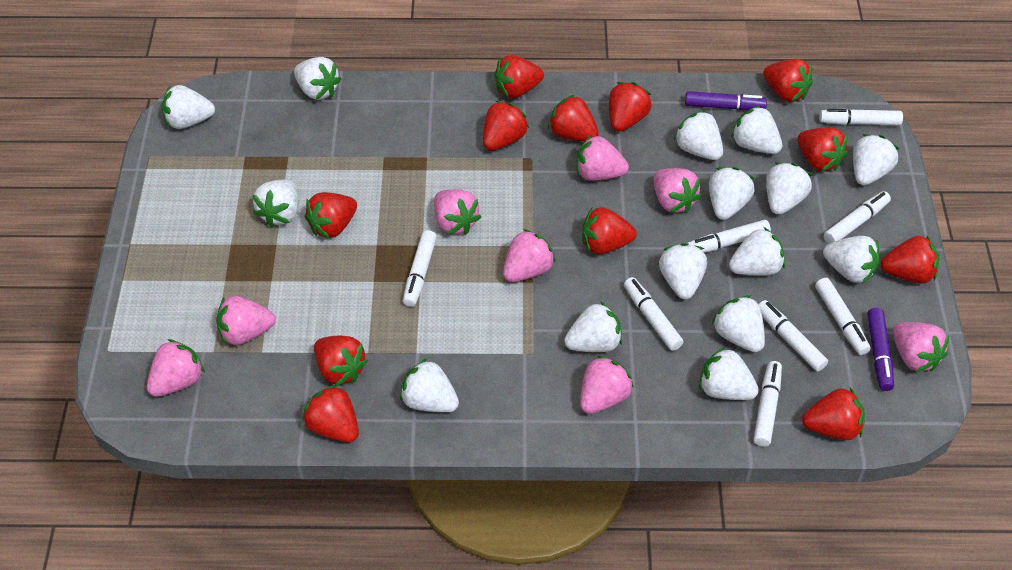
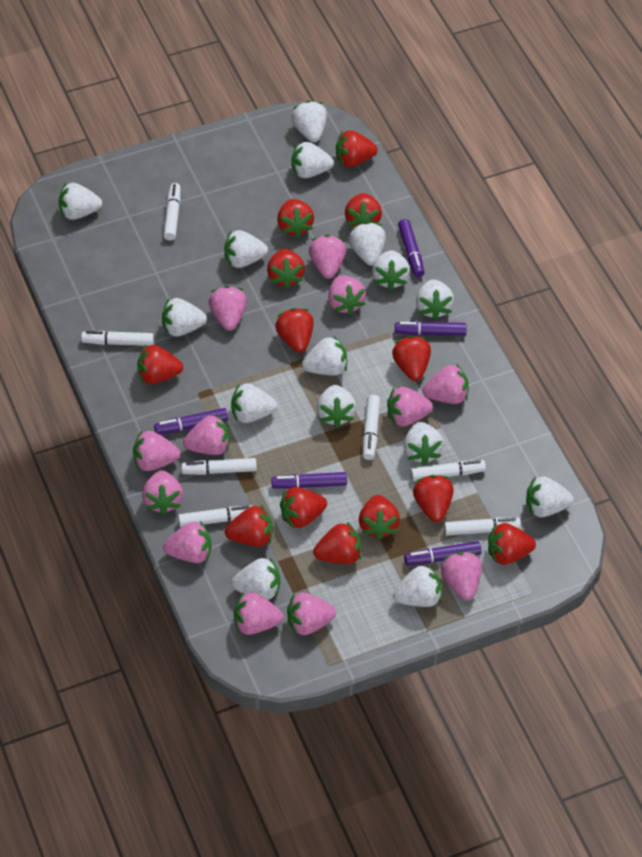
pink strawberry: 8 -> 12
purple marker: 2 -> 5
red strawberry: 12 -> 13
white marker: 8 -> 7

